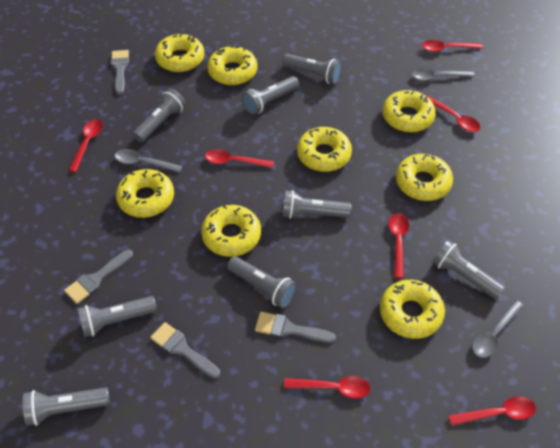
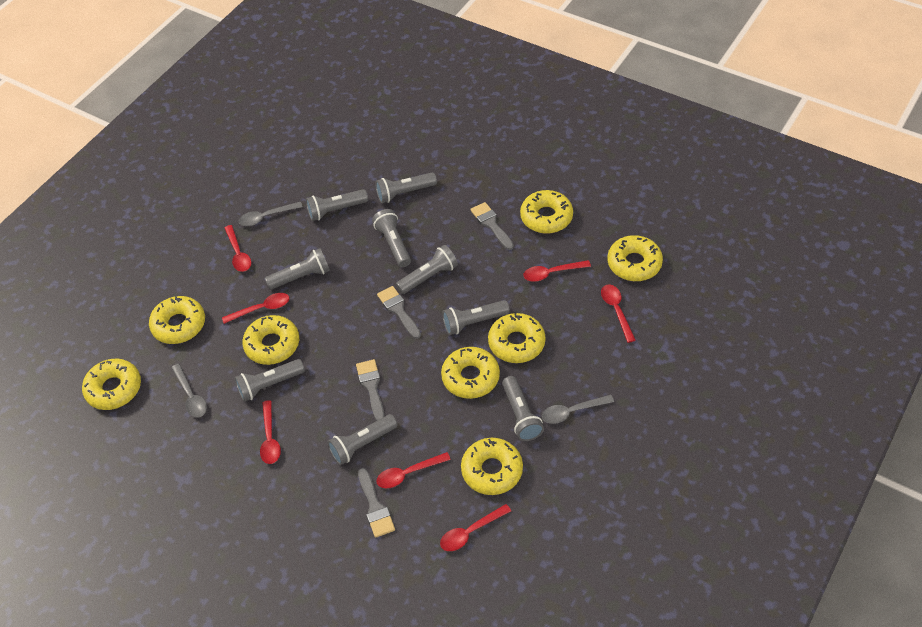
grey flashlight: 8 -> 9

